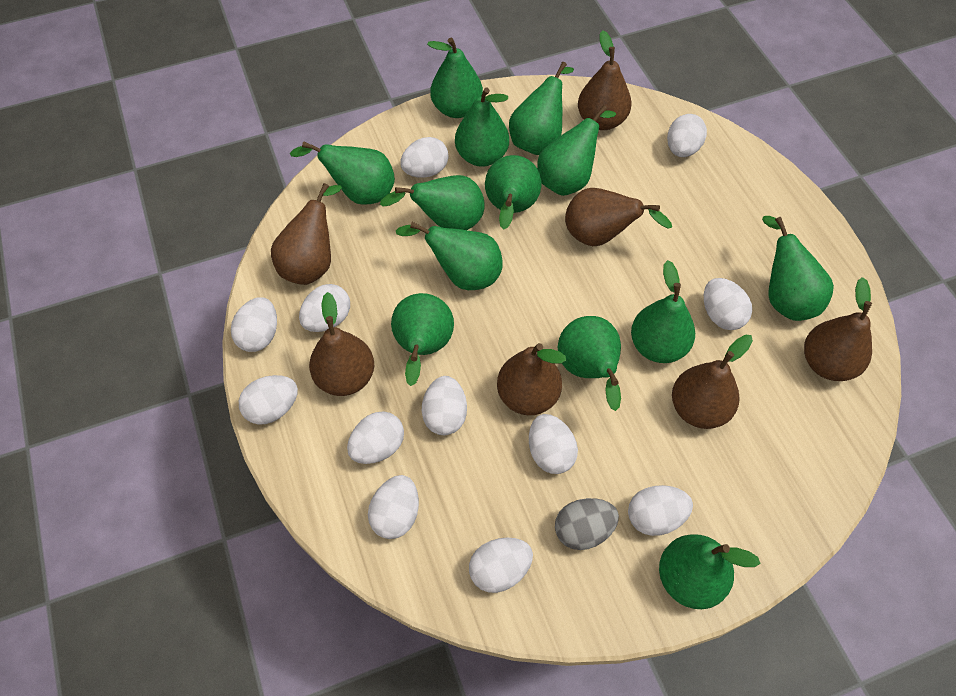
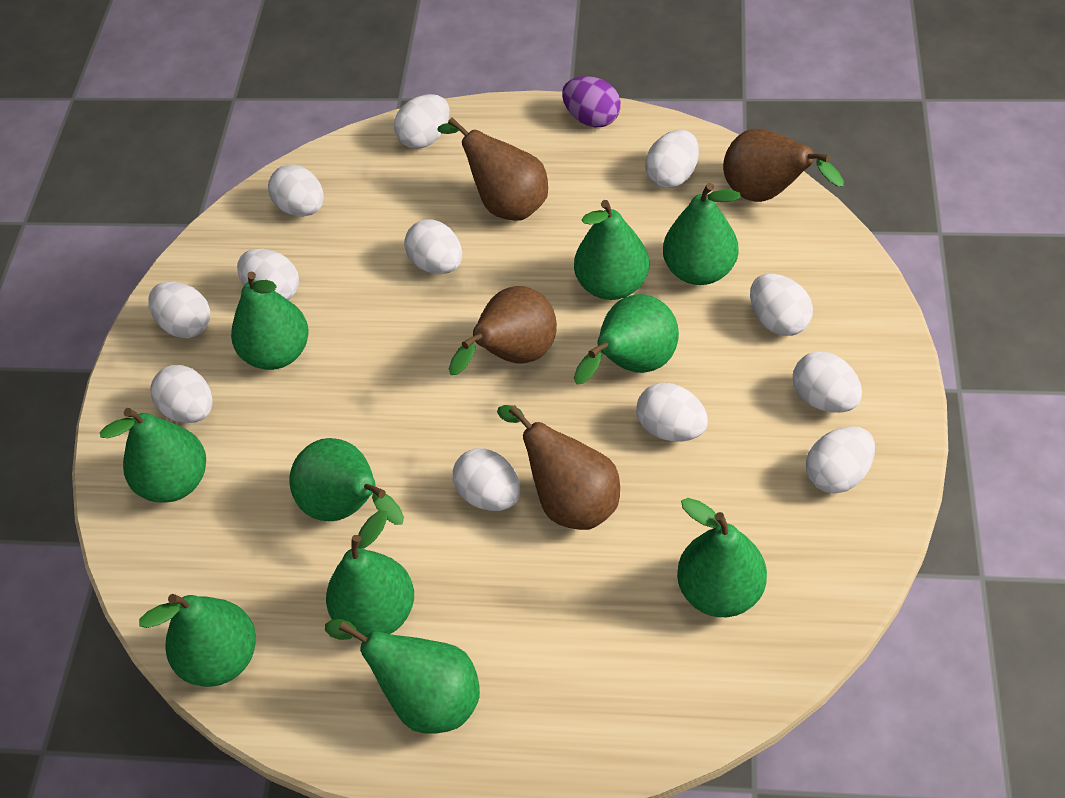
brown pear: 7 -> 4
green pear: 13 -> 10
grey egg: 1 -> 0
purple egg: 0 -> 1

